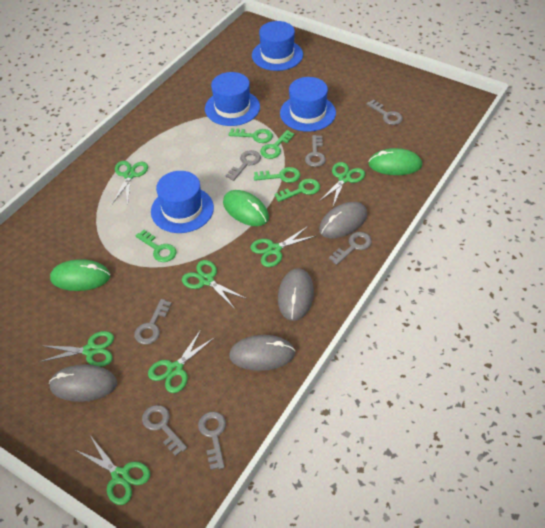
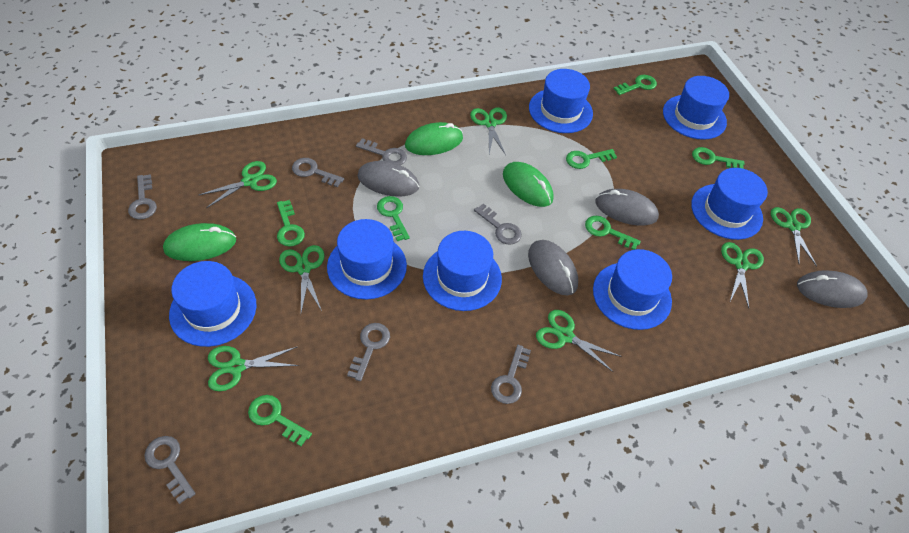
blue hat: 4 -> 7
green key: 5 -> 7

